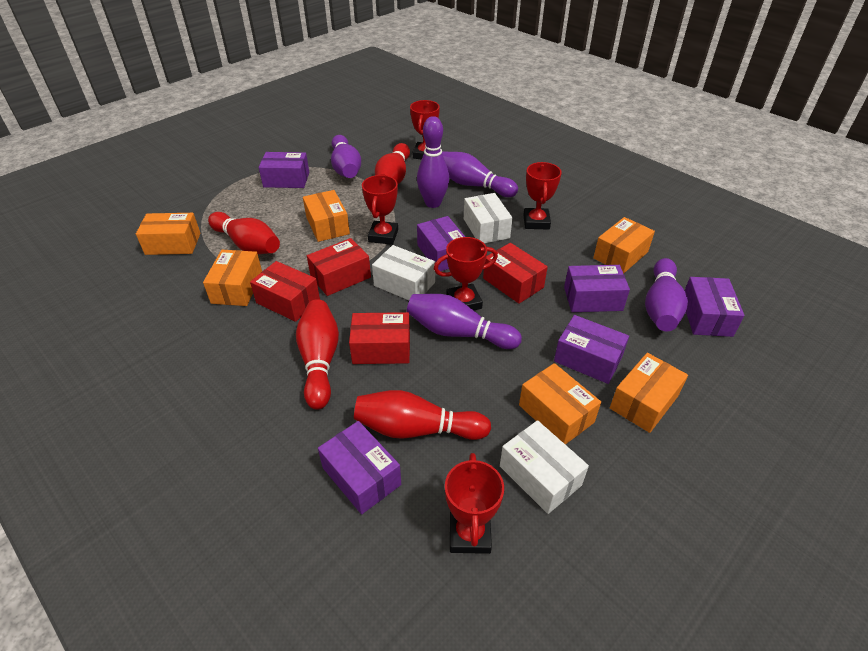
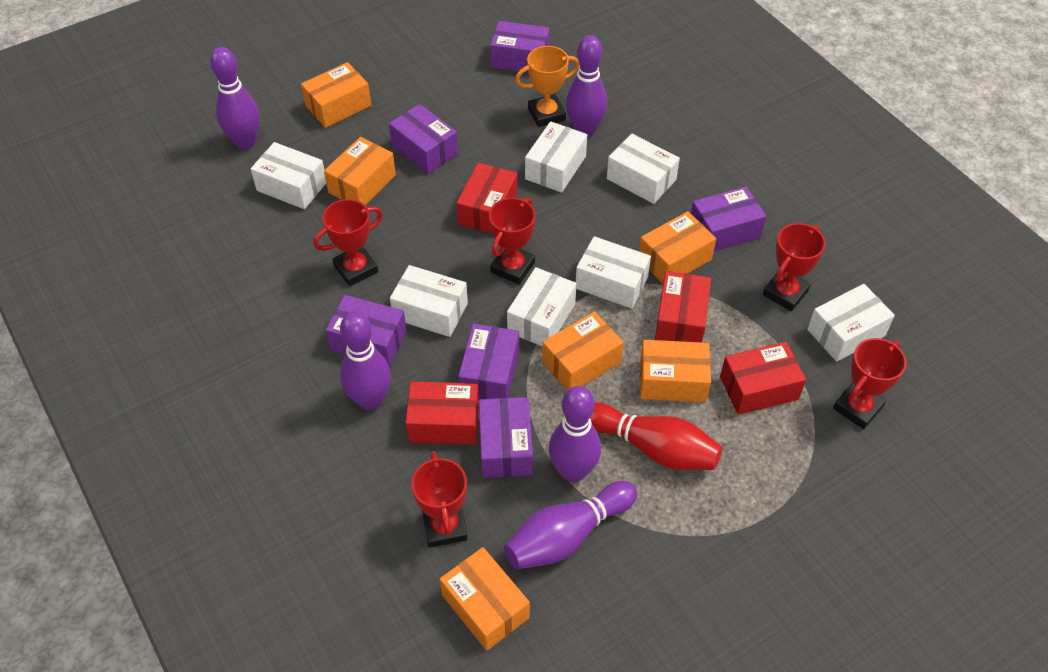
orange trophy: 0 -> 1
red bowling pin: 4 -> 1
white box: 3 -> 7

